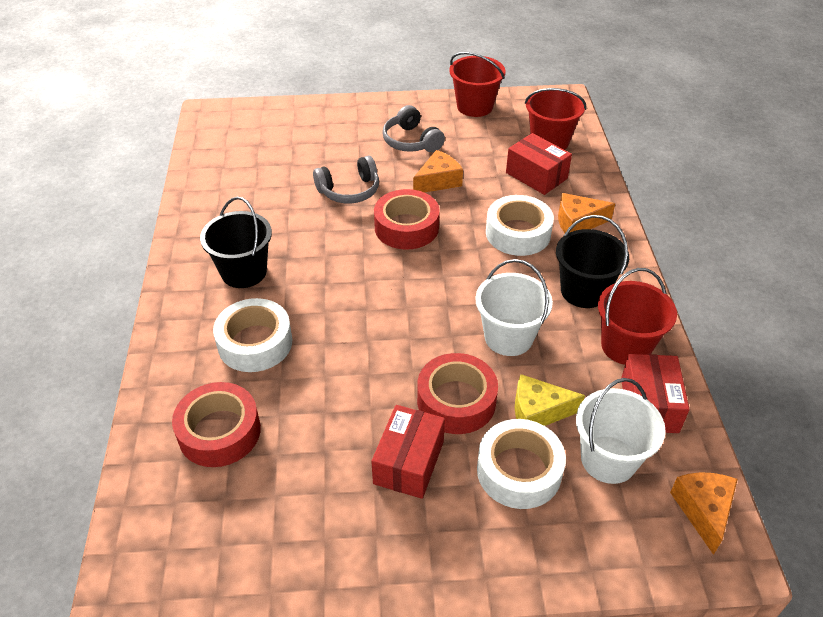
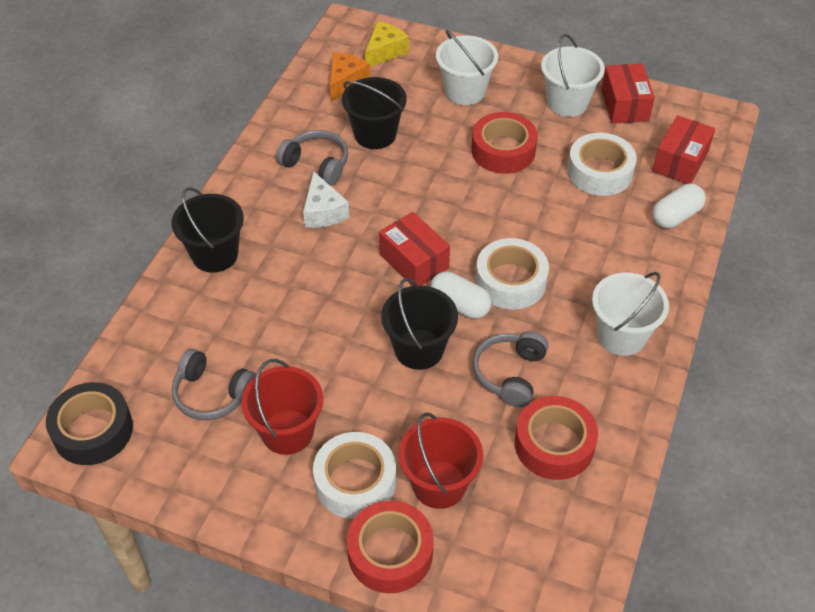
black bucket: 2 -> 3
black tape: 0 -> 1
grey headphones: 2 -> 3
orange cheese: 3 -> 1
red bucket: 3 -> 2
white bucket: 2 -> 3
white capsule: 0 -> 2
white cheese: 0 -> 1

